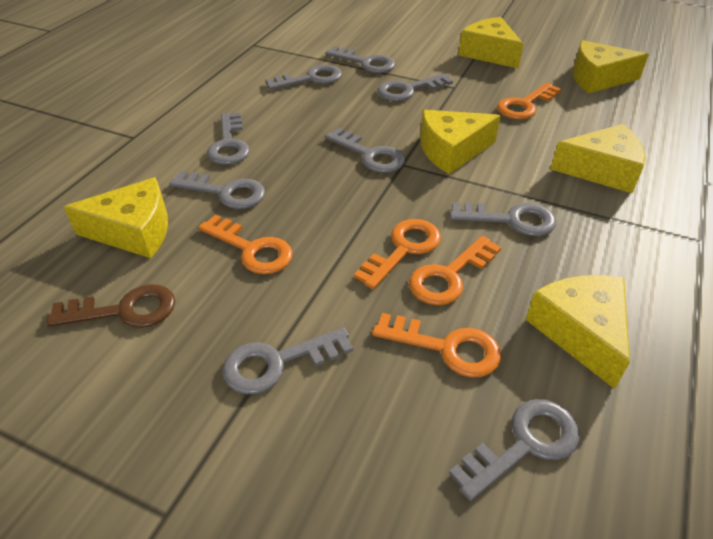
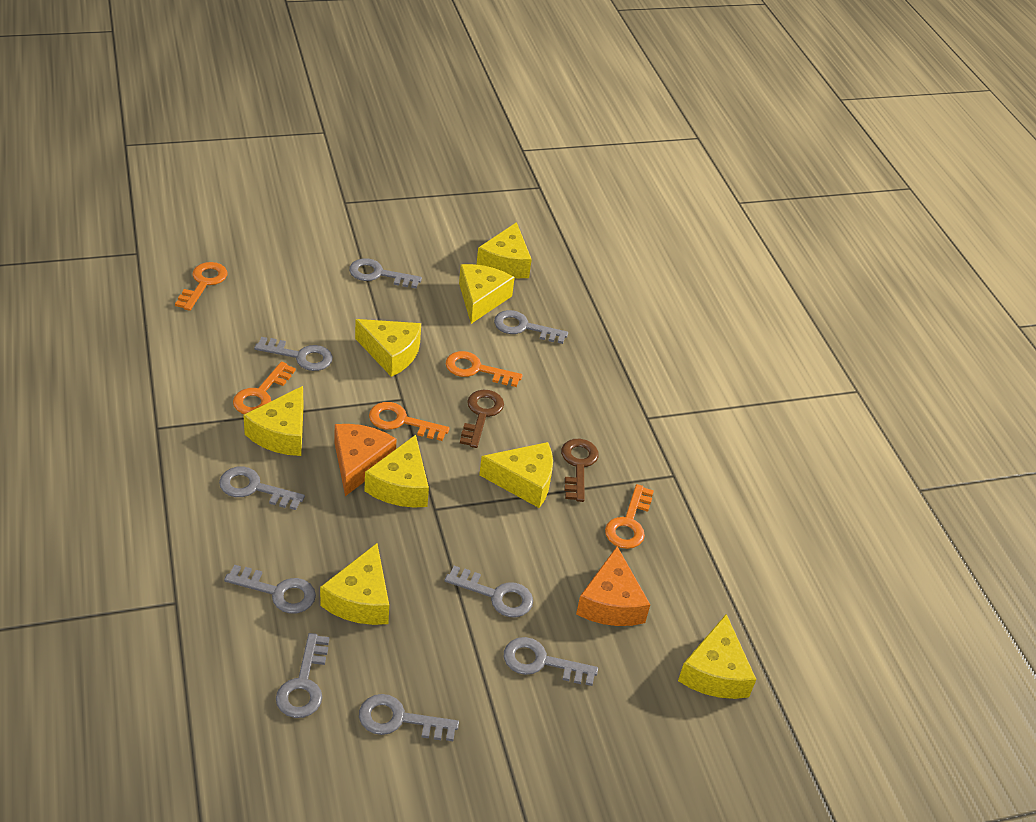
brown key: 1 -> 2
orange cheese: 0 -> 2
yellow cheese: 6 -> 8

